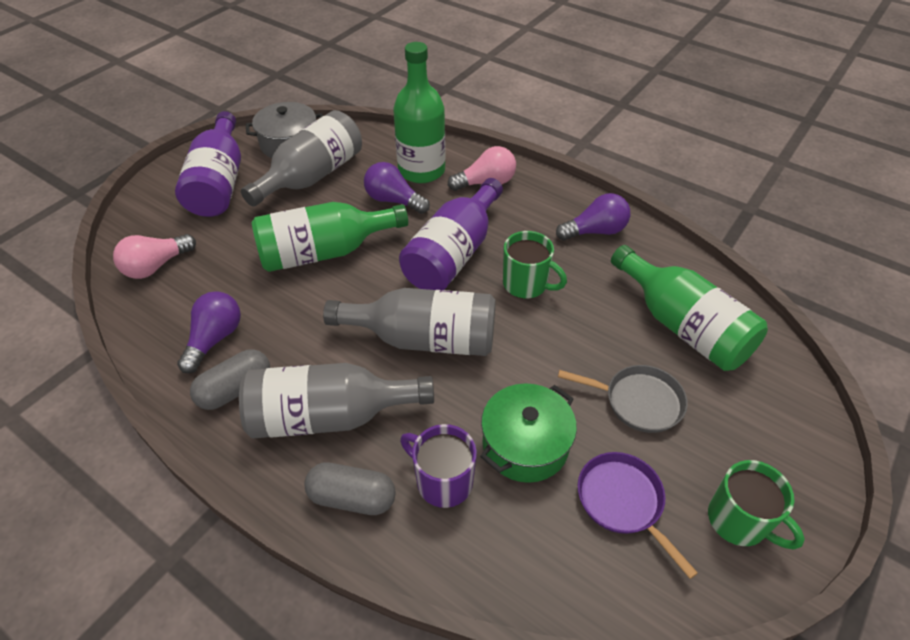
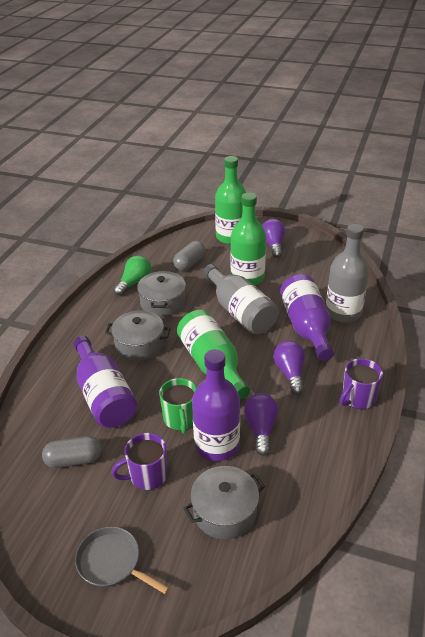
green light bulb: 0 -> 1
green mug: 2 -> 1
green pot: 1 -> 0
grey bottle: 3 -> 2
grey pot: 1 -> 3
pink light bulb: 2 -> 0
purple bottle: 2 -> 3
purple mug: 1 -> 2
purple pan: 1 -> 0

